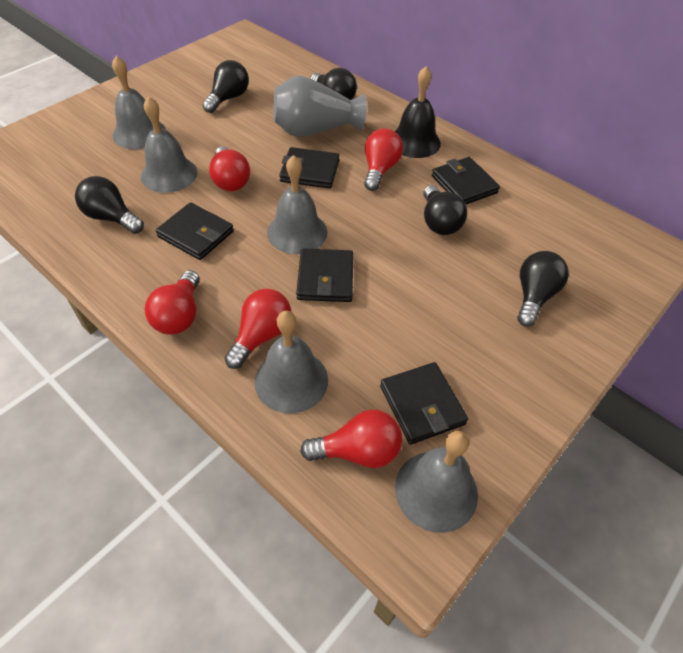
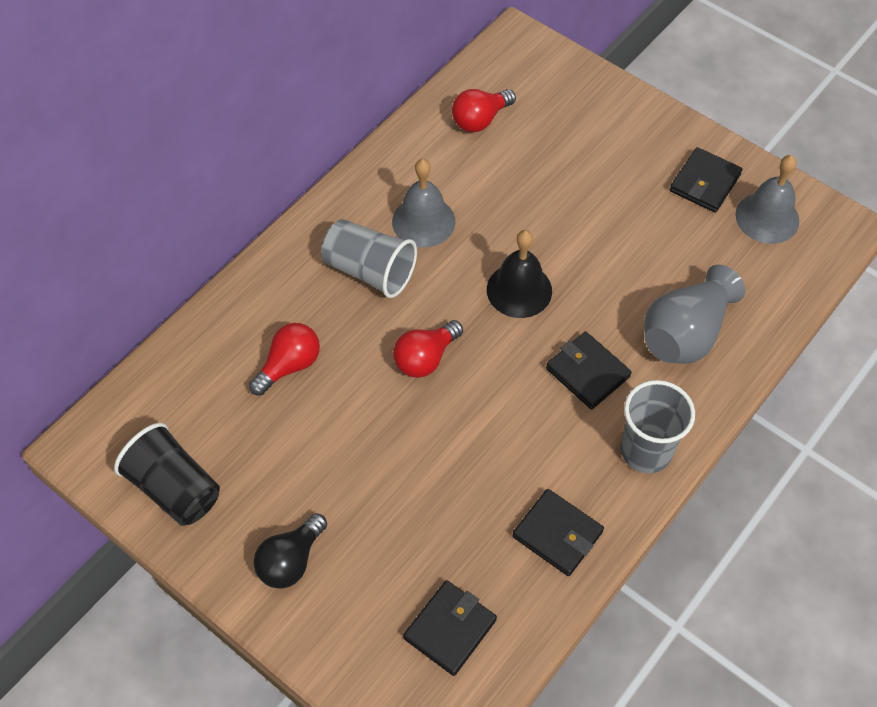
black cup: 0 -> 1
black light bulb: 5 -> 1
black wallet: 5 -> 4
grey bell: 5 -> 2
grey cup: 0 -> 2
red light bulb: 5 -> 3

